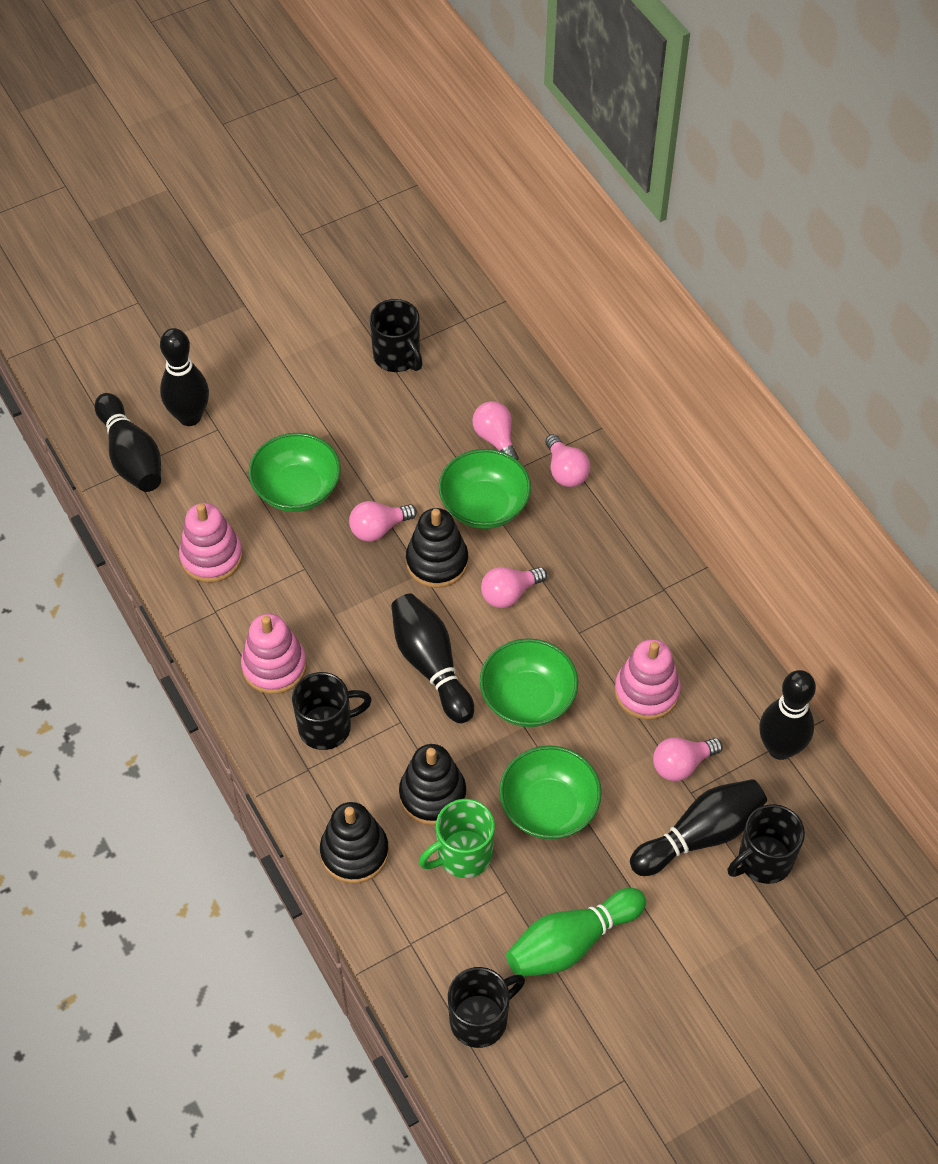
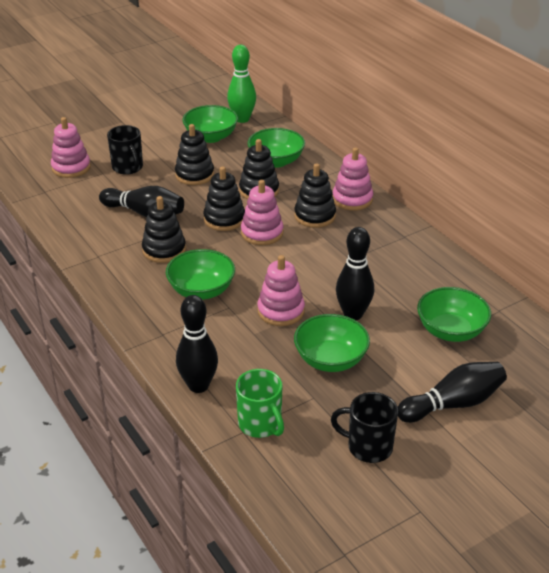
black bowling pin: 5 -> 4
black mug: 4 -> 2
black stacking toy: 3 -> 5
green bowl: 4 -> 5
pink light bulb: 5 -> 0
pink stacking toy: 3 -> 4

